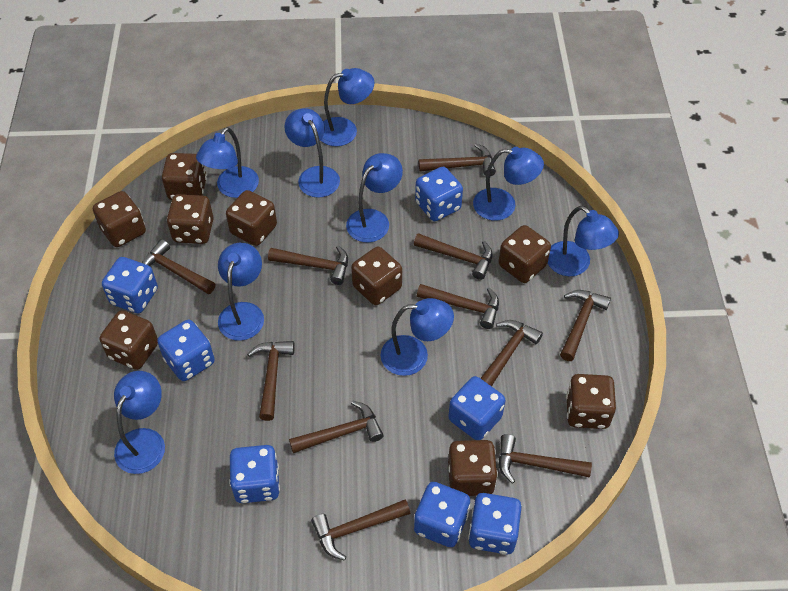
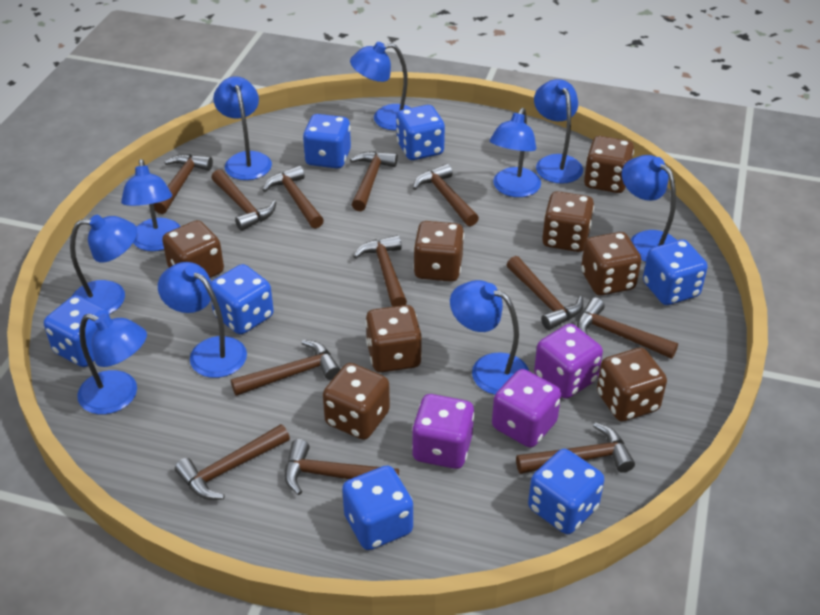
blue lamp: 9 -> 10
brown dice: 9 -> 8
brown hammer: 11 -> 12
purple dice: 0 -> 3

